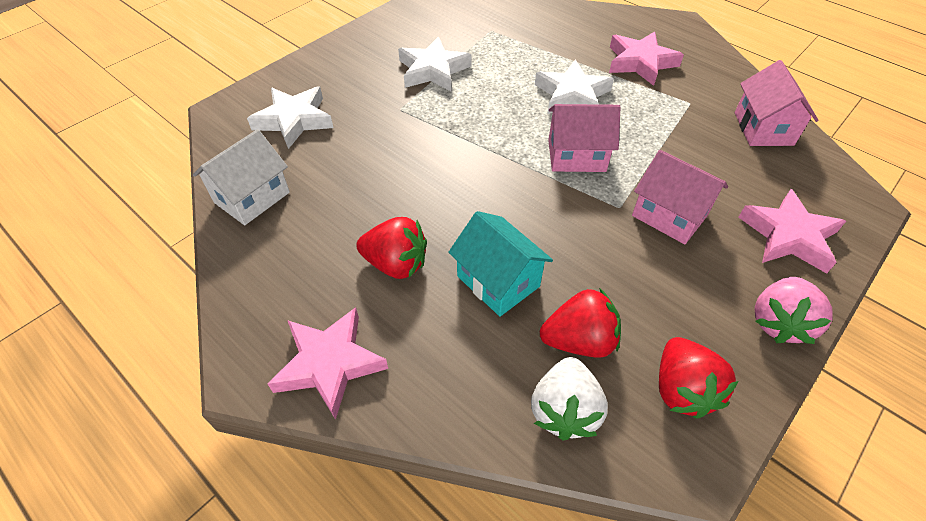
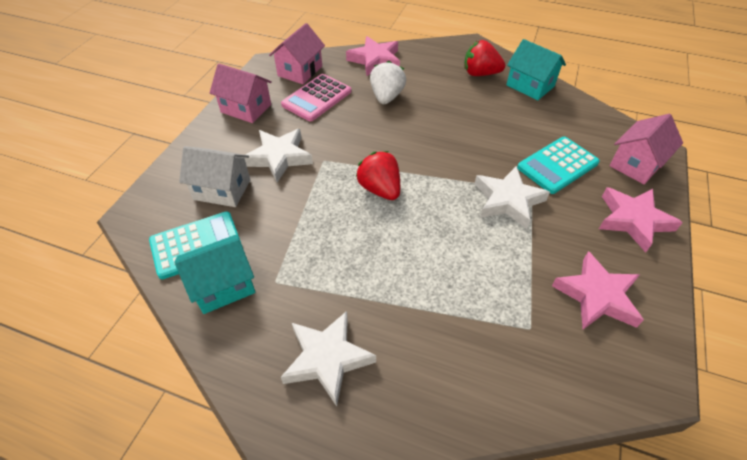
pink calculator: 0 -> 1
pink strawberry: 1 -> 0
red strawberry: 3 -> 2
turquoise calculator: 0 -> 2
turquoise house: 1 -> 2

